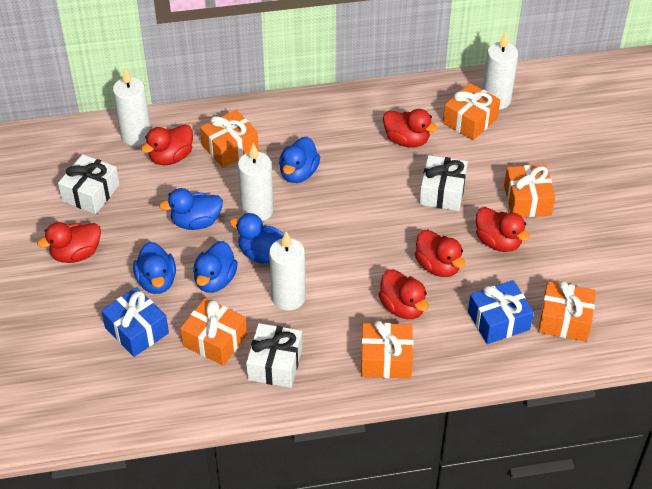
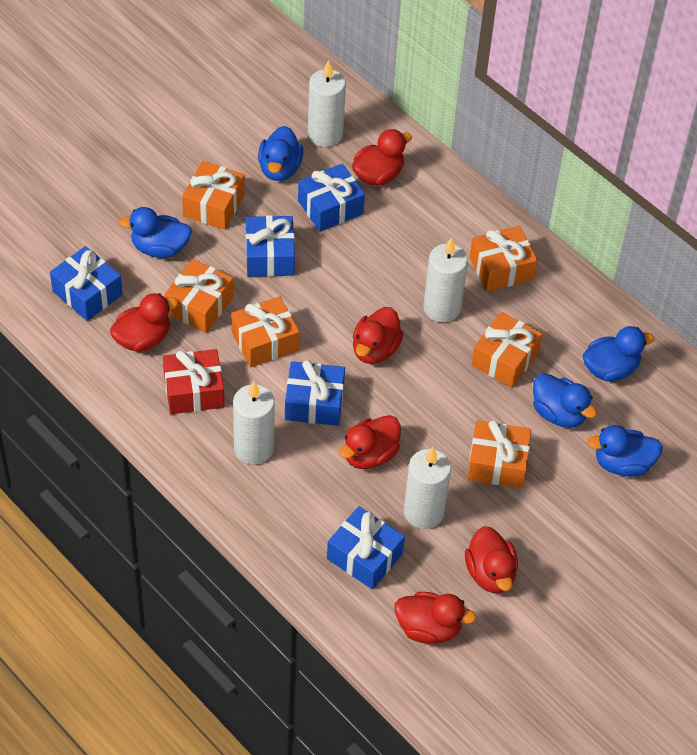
blue gift: 2 -> 5
red gift: 0 -> 1
white gift: 3 -> 0

